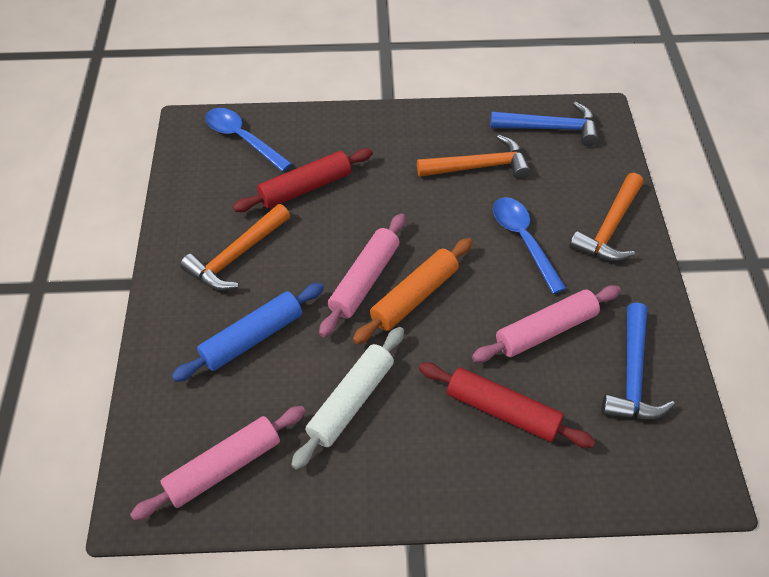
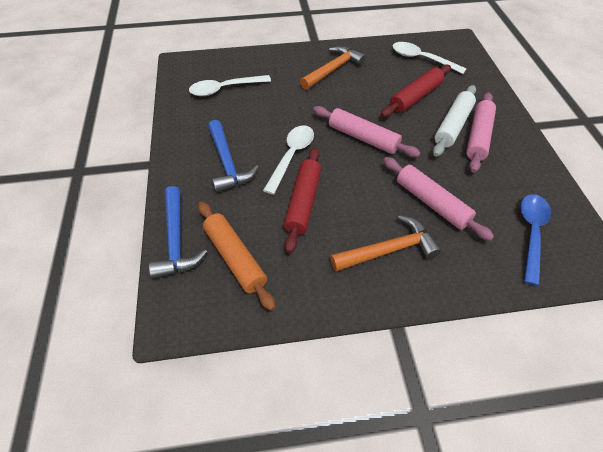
blue rolling pin: 1 -> 0
blue spoon: 2 -> 1
orange hammer: 3 -> 2
white spoon: 0 -> 3

